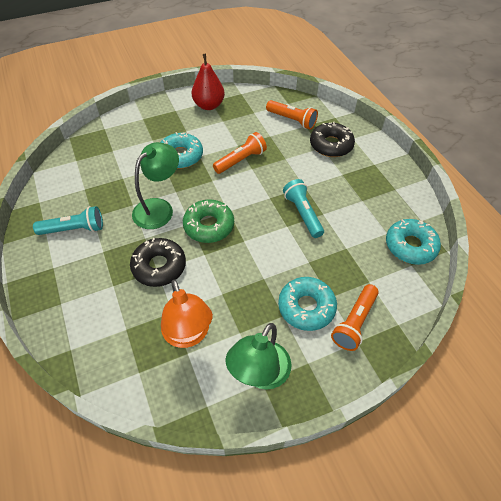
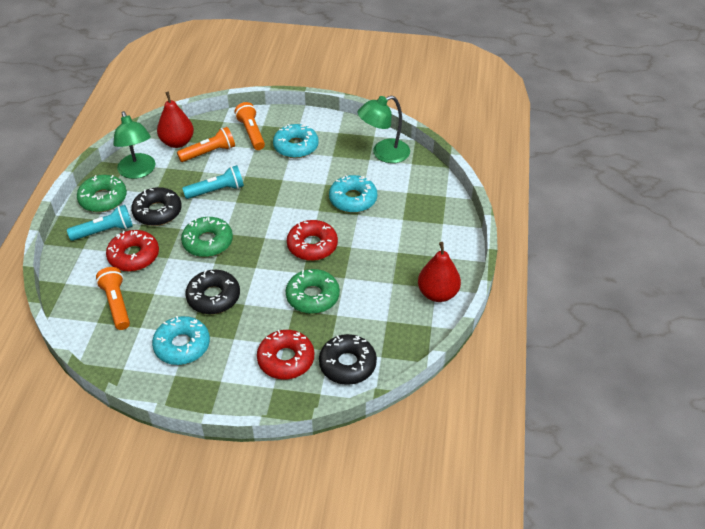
black donut: 2 -> 3
green donut: 1 -> 3
orange lamp: 1 -> 0
red donut: 0 -> 3
red pear: 1 -> 2

